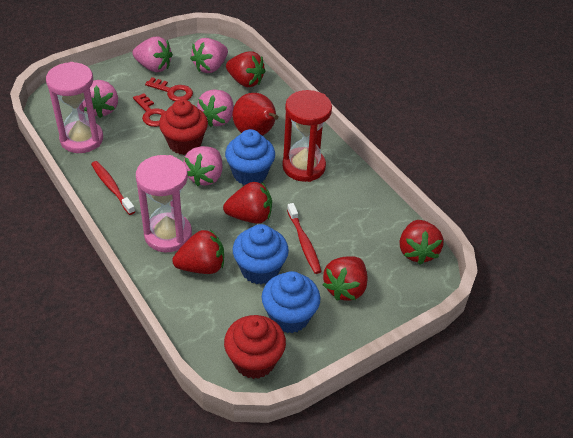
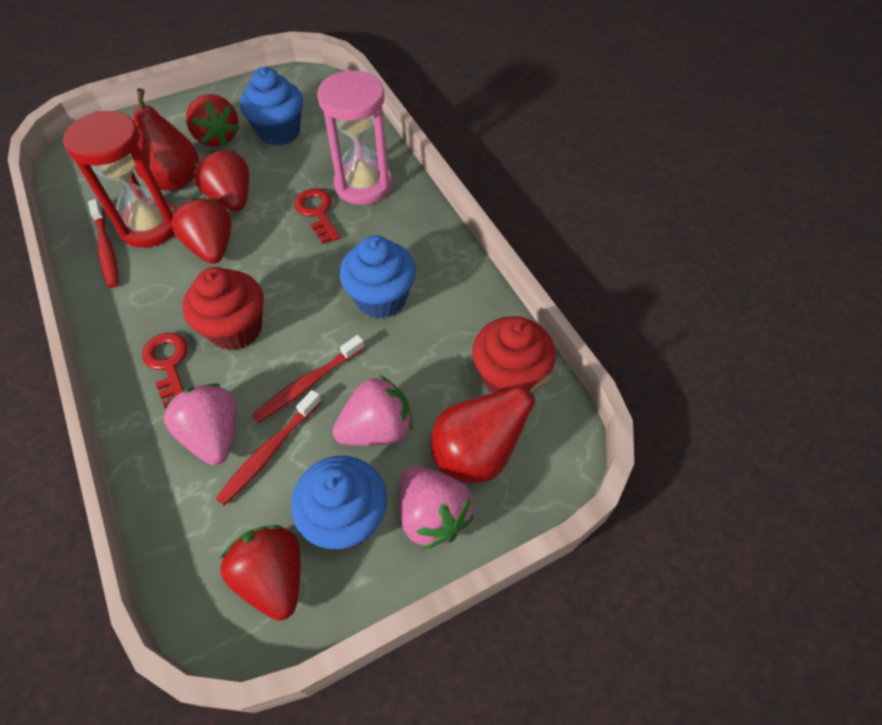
pink hourglass: 2 -> 1
pink strawberry: 5 -> 3
red pear: 1 -> 2
red strawberry: 5 -> 4
red toothbrush: 2 -> 3

